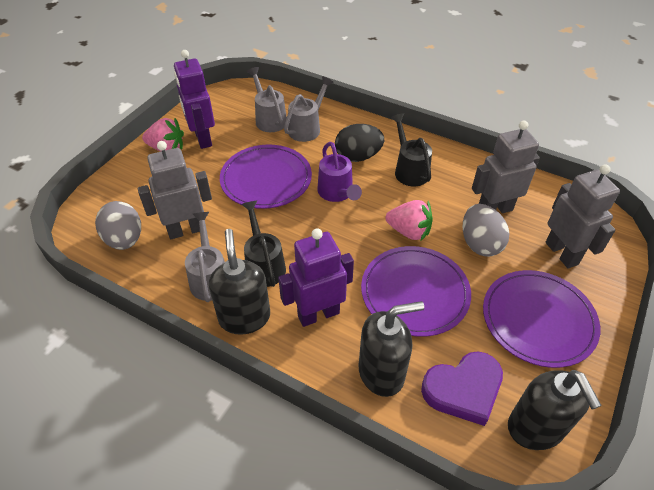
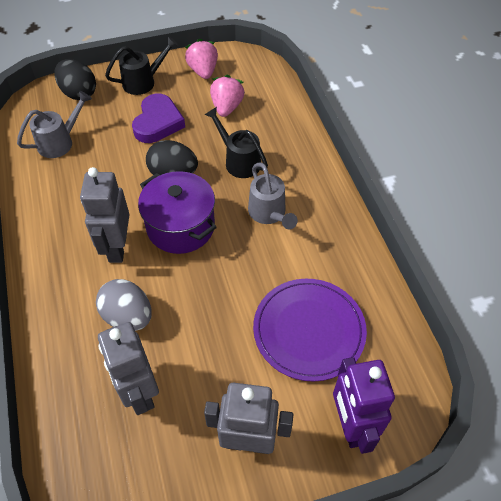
black egg: 1 -> 2
black soap dispenser: 3 -> 0
grey egg: 2 -> 1
grey watering can: 3 -> 2
purple plate: 3 -> 1
purple pot: 0 -> 1
purple robot: 2 -> 1
purple watering can: 1 -> 0

